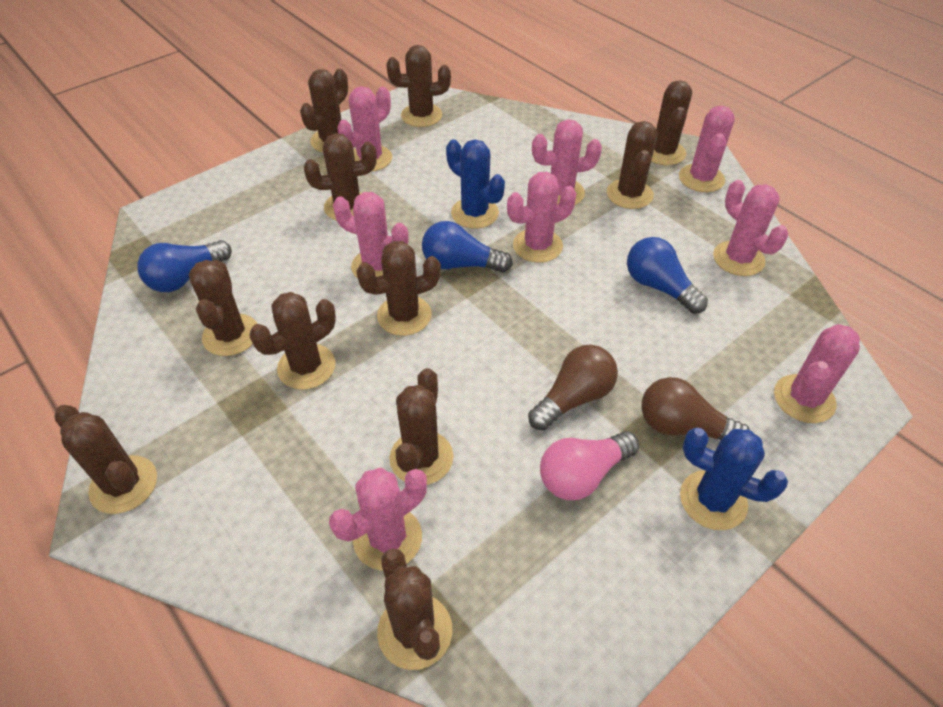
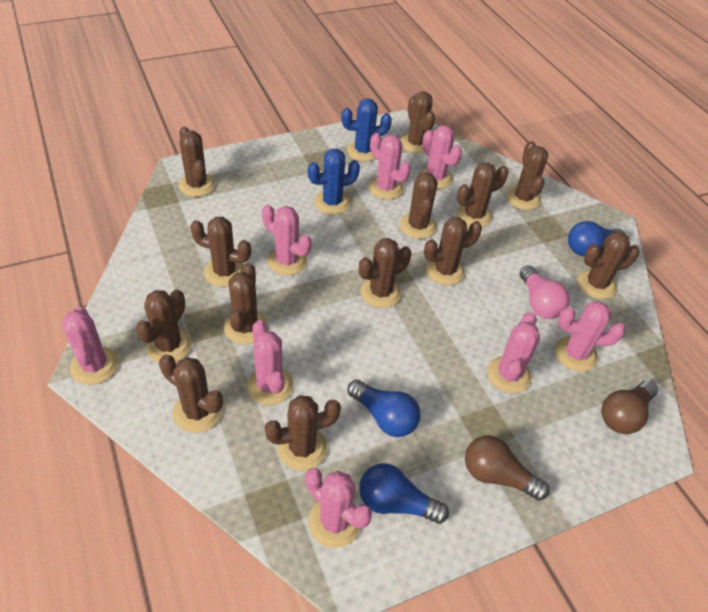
brown cactus: 11 -> 13

